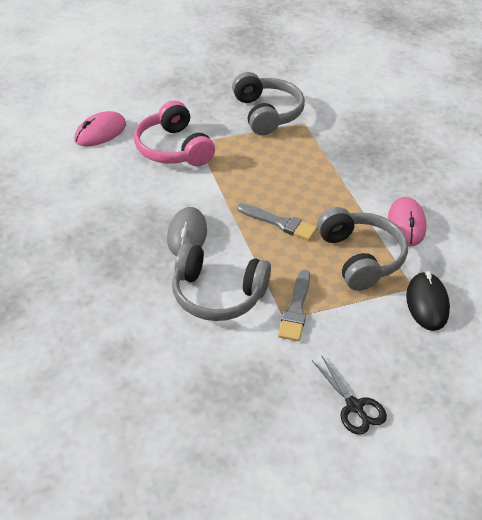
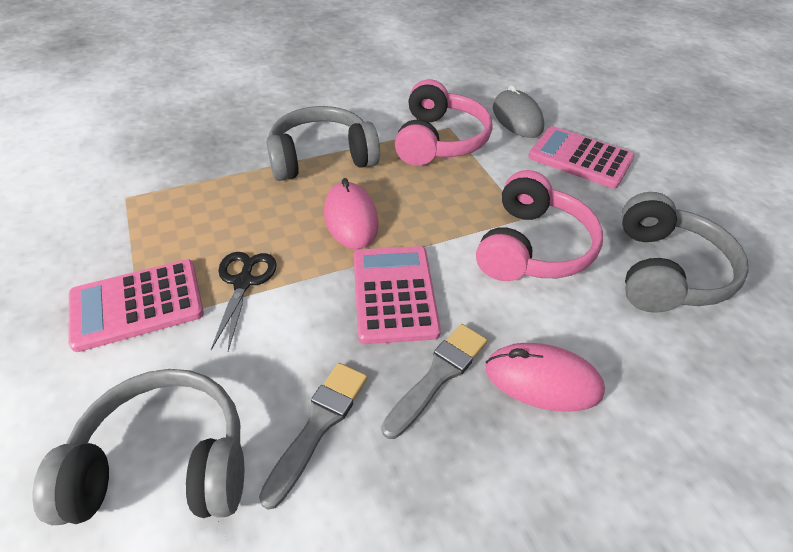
black mouse: 1 -> 0
pink calculator: 0 -> 3
pink headphones: 1 -> 2

